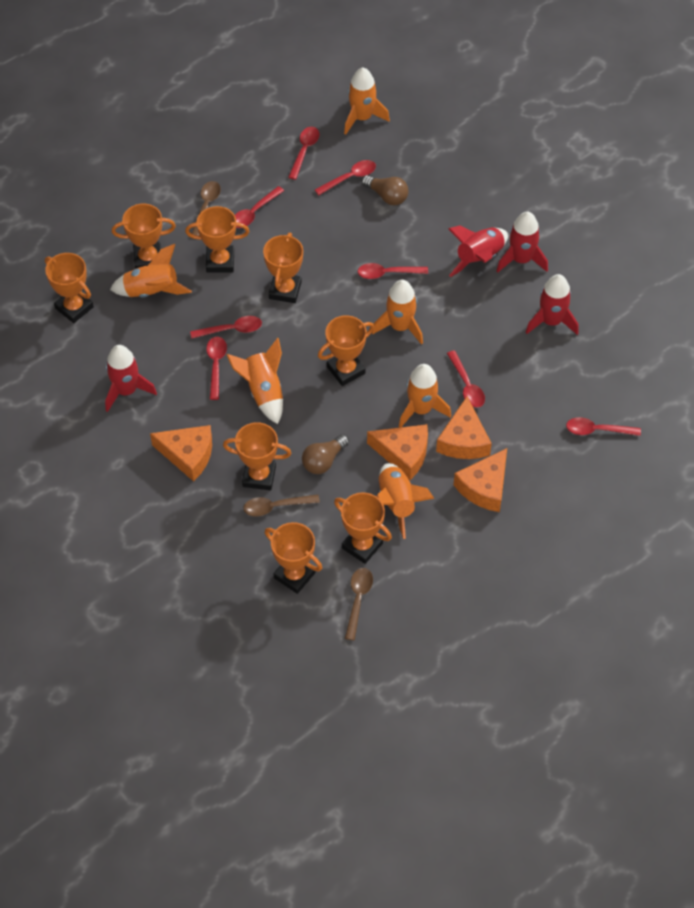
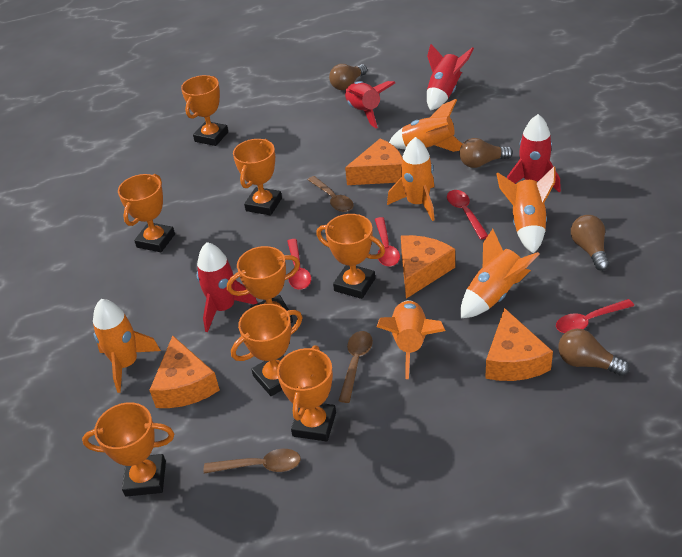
brown light bulb: 2 -> 4
red spoon: 8 -> 4

